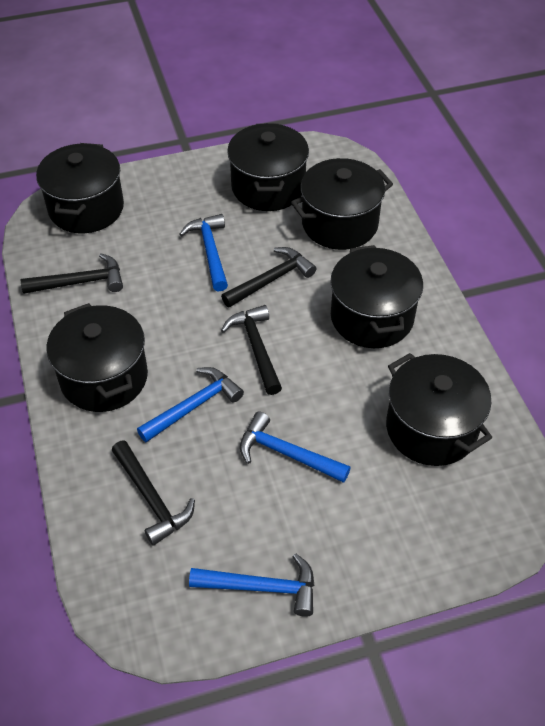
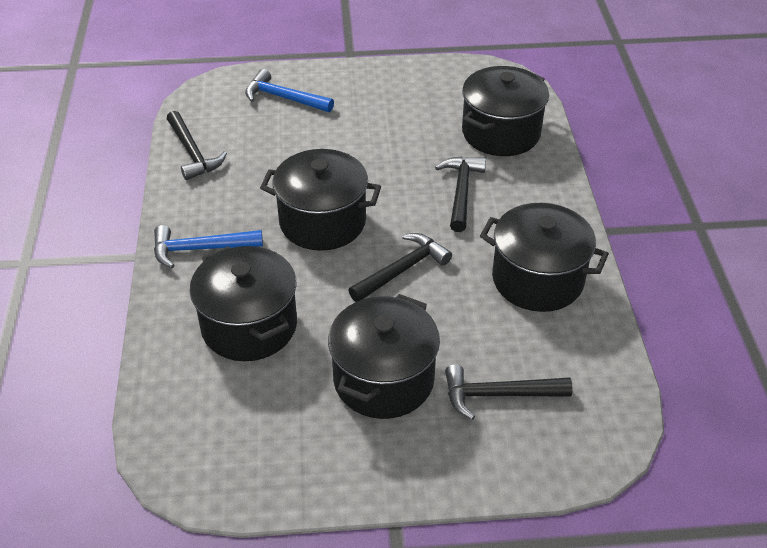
black pot: 6 -> 5
blue hammer: 4 -> 2

